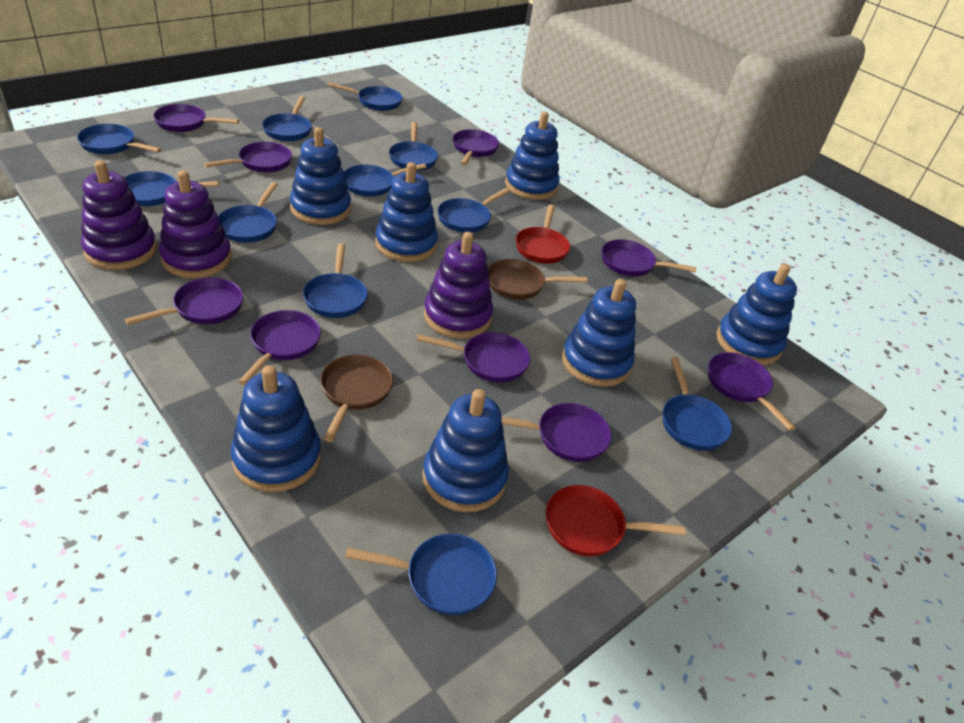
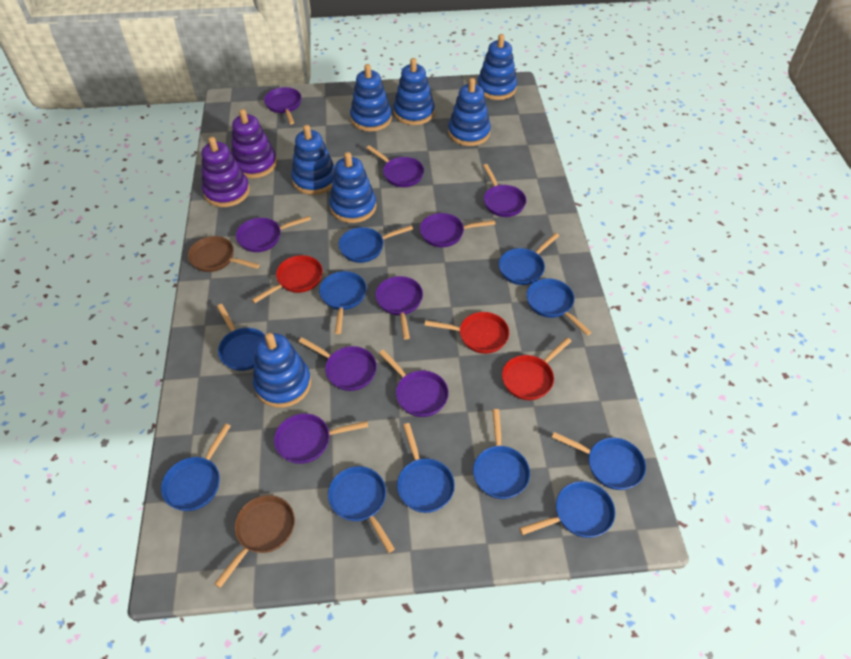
purple stacking toy: 3 -> 2
red pan: 2 -> 3

